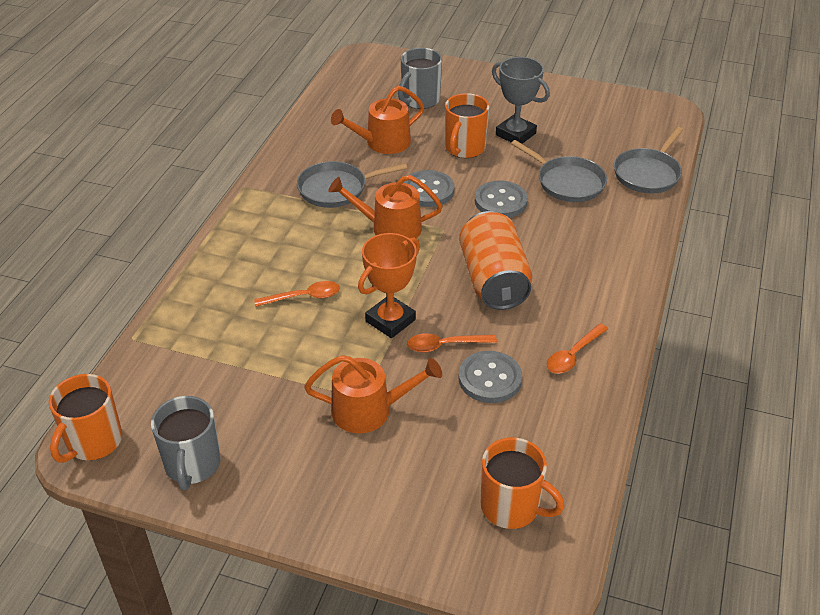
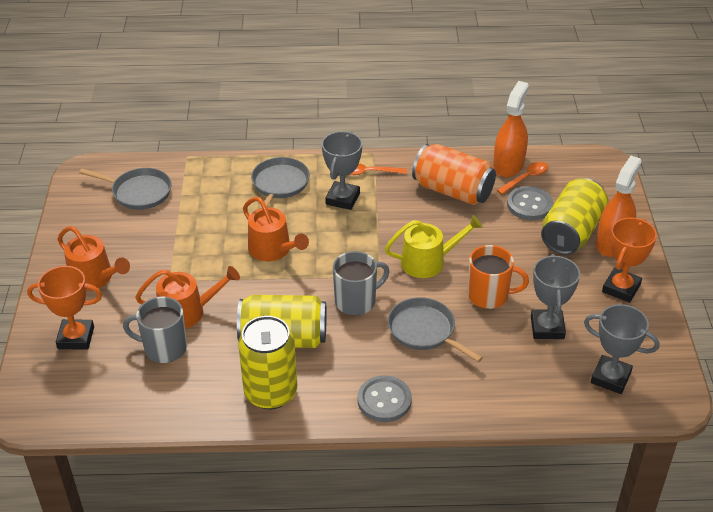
grey button: 3 -> 2
grey trophy: 1 -> 3
orange mug: 3 -> 1
orange spoon: 3 -> 2
orange spray bottle: 0 -> 2
orange trophy: 1 -> 2
yellow can: 0 -> 3
yellow watering can: 0 -> 1

